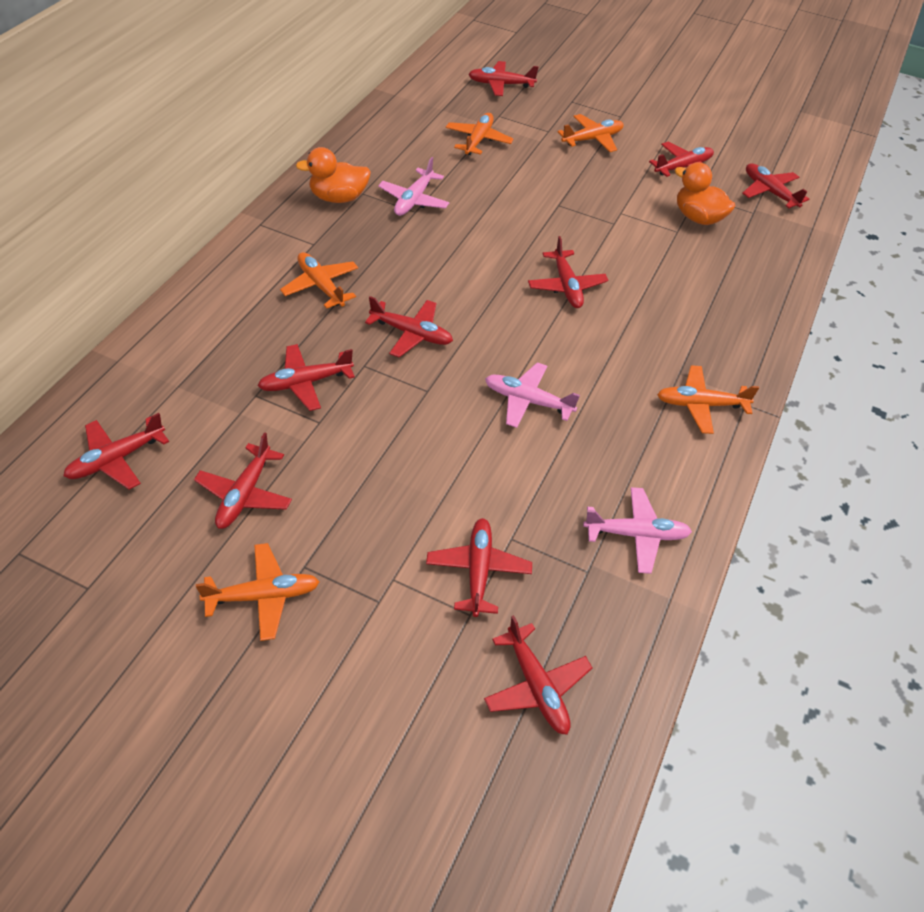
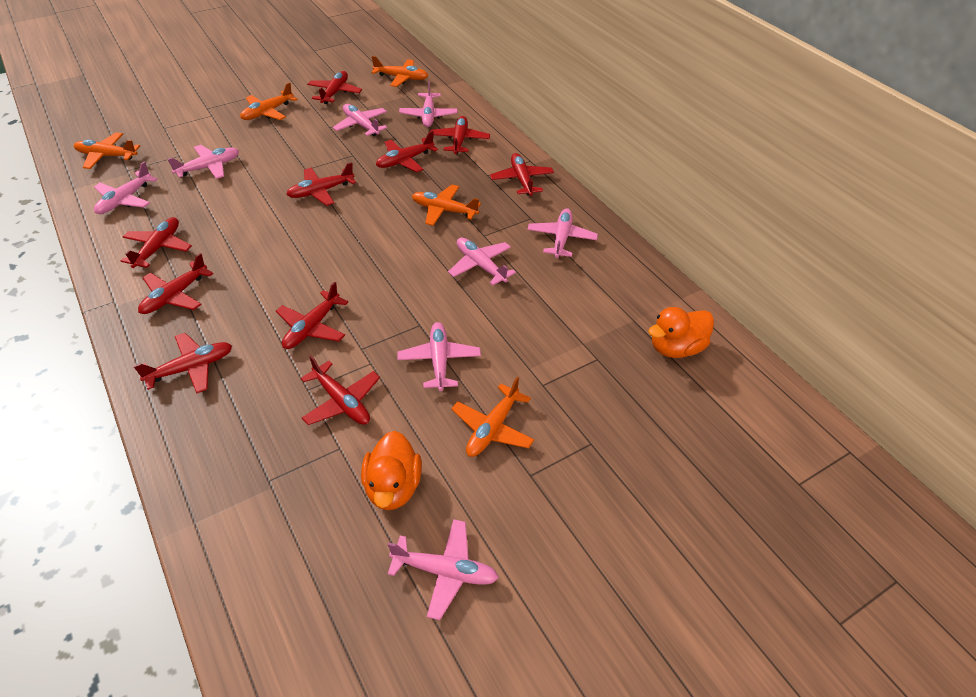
pink plane: 3 -> 8

